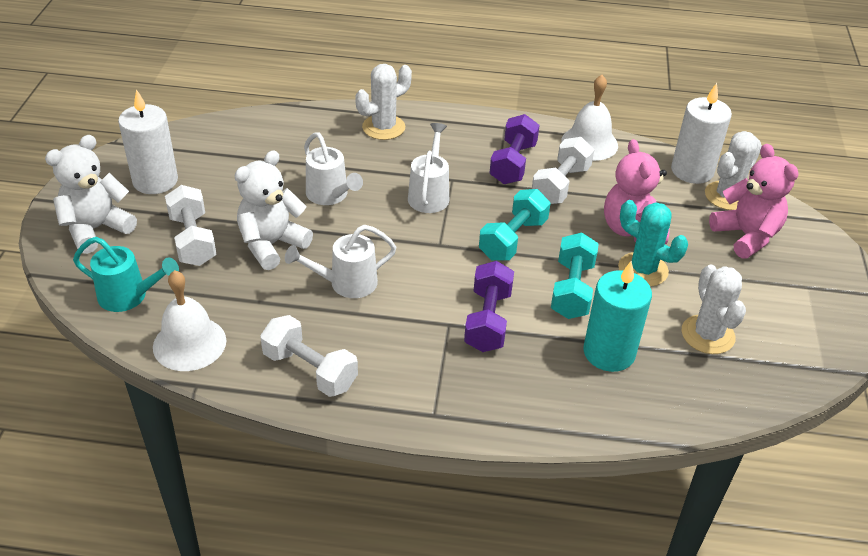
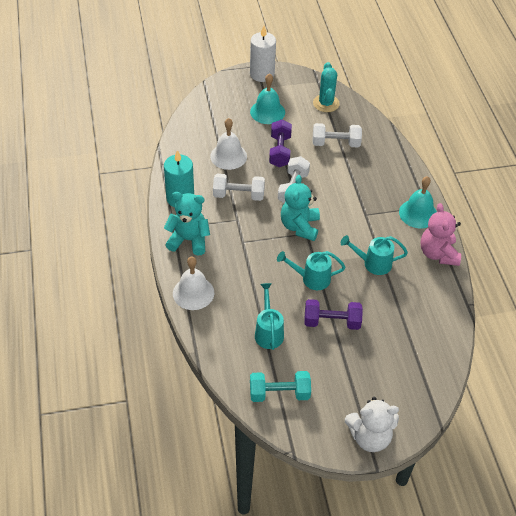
pink teddy bear: 2 -> 1
turquoise bell: 0 -> 2
turquoise dumbbell: 2 -> 1
turquoise teddy bear: 0 -> 2
turquoise watering can: 1 -> 3
white cactus: 3 -> 0
white candle: 2 -> 1
white teddy bear: 2 -> 1
white watering can: 3 -> 0

